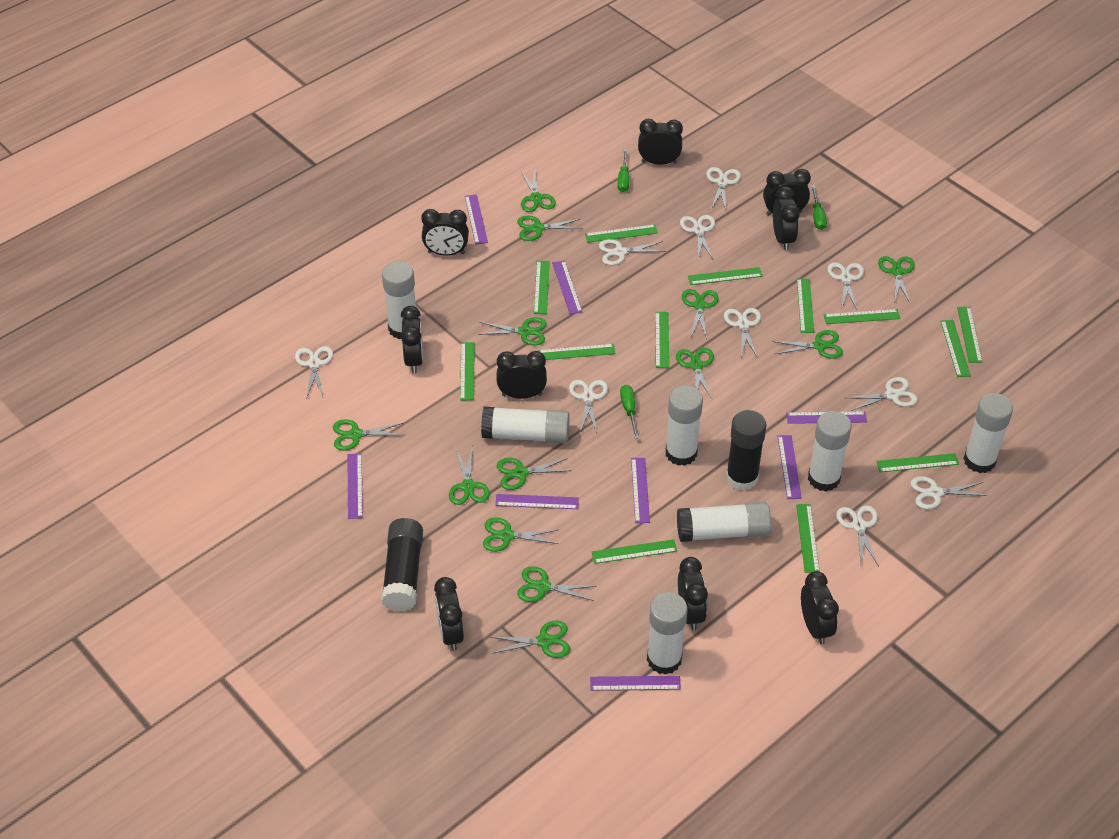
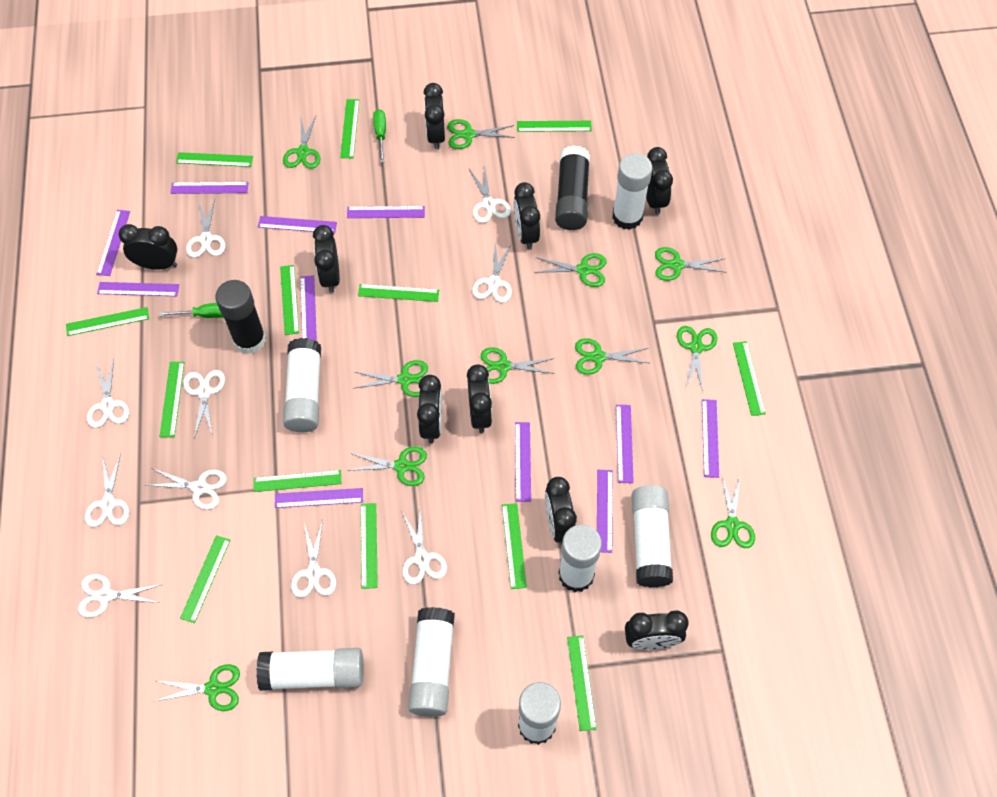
green scissors: 13 -> 11
green screwdriver: 3 -> 2
purple ruler: 8 -> 11

